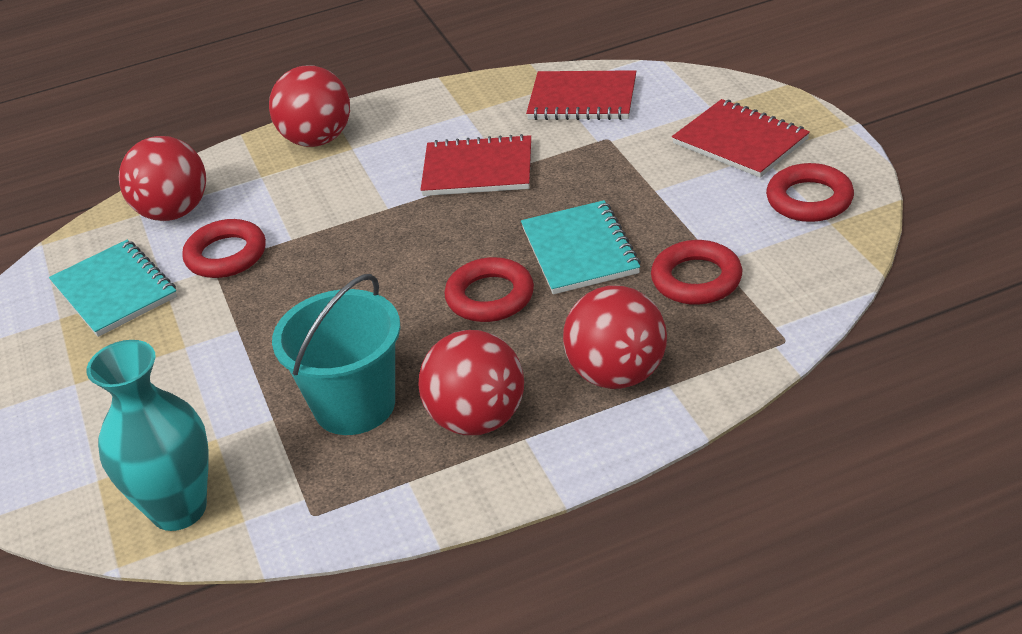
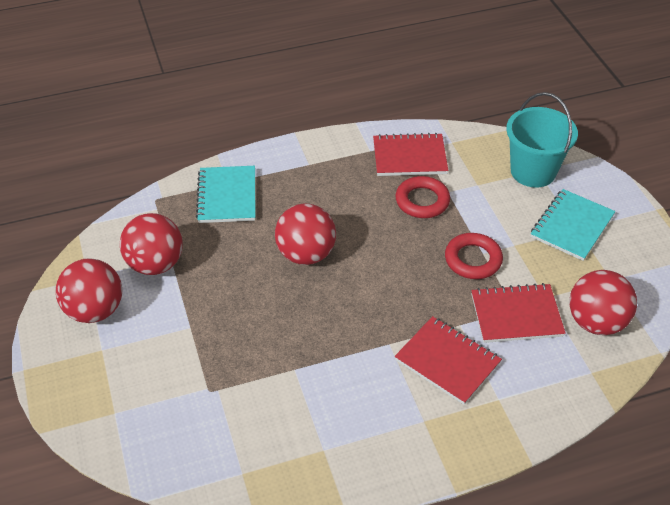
red ring: 4 -> 2
turquoise vase: 1 -> 0

